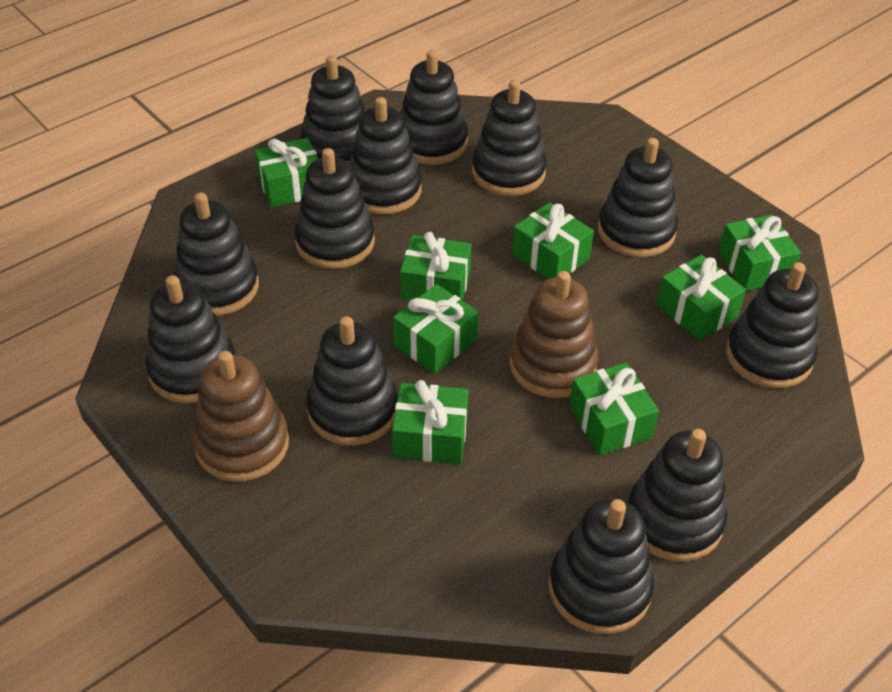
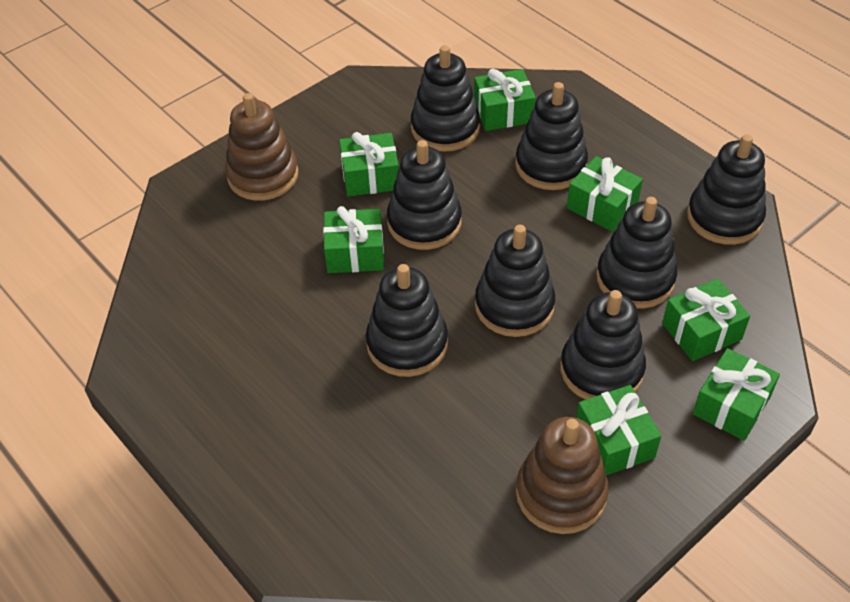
black stacking toy: 12 -> 8
green gift: 8 -> 7

